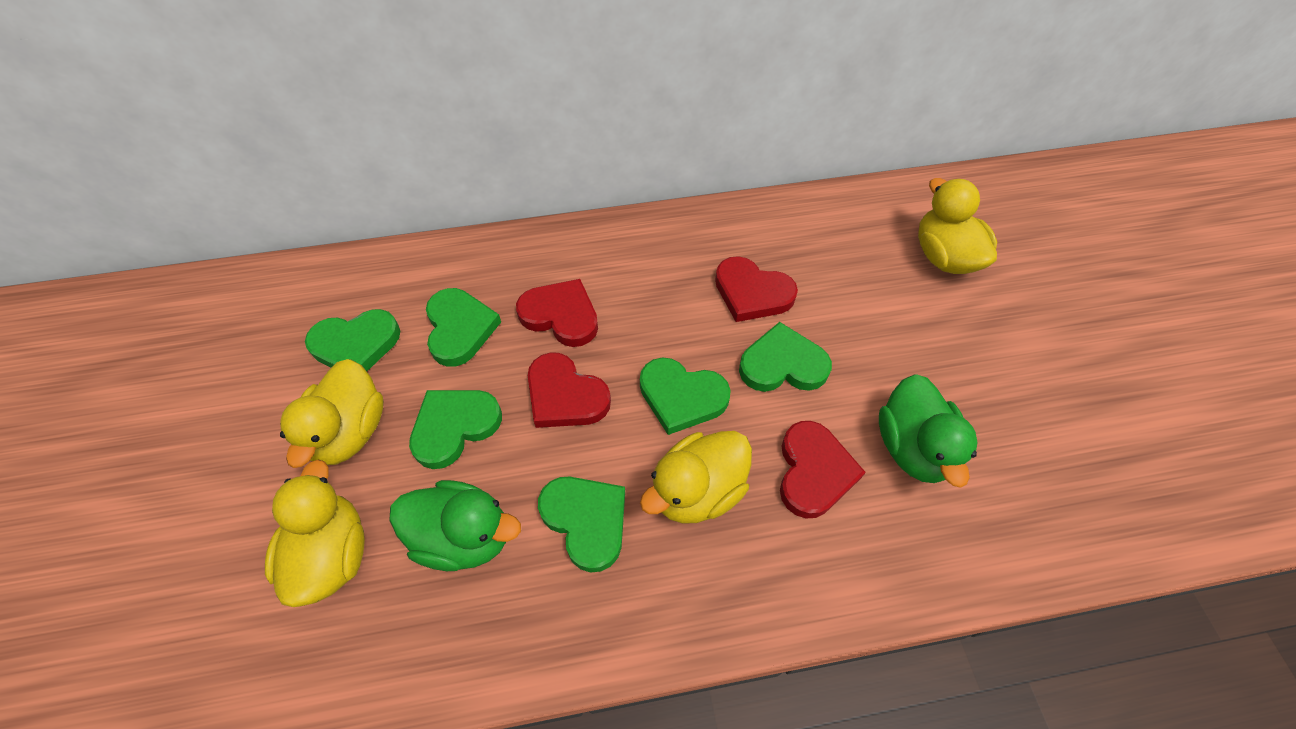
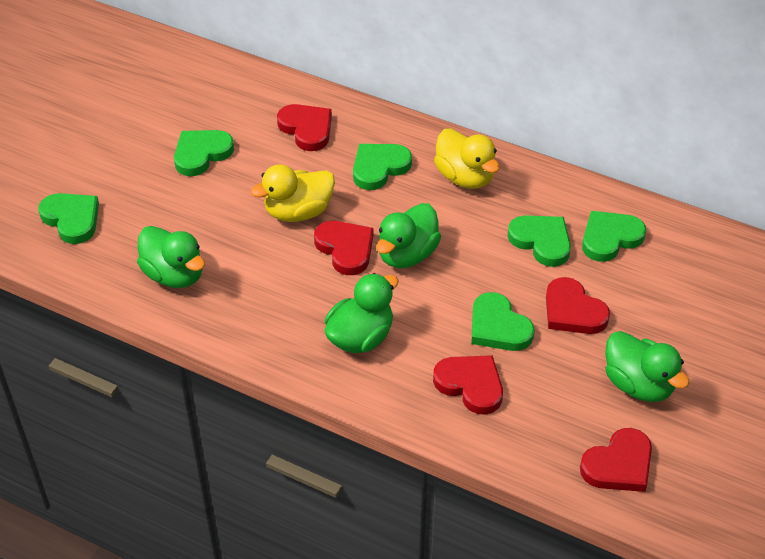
green duck: 2 -> 4
red heart: 4 -> 5
yellow duck: 4 -> 2

